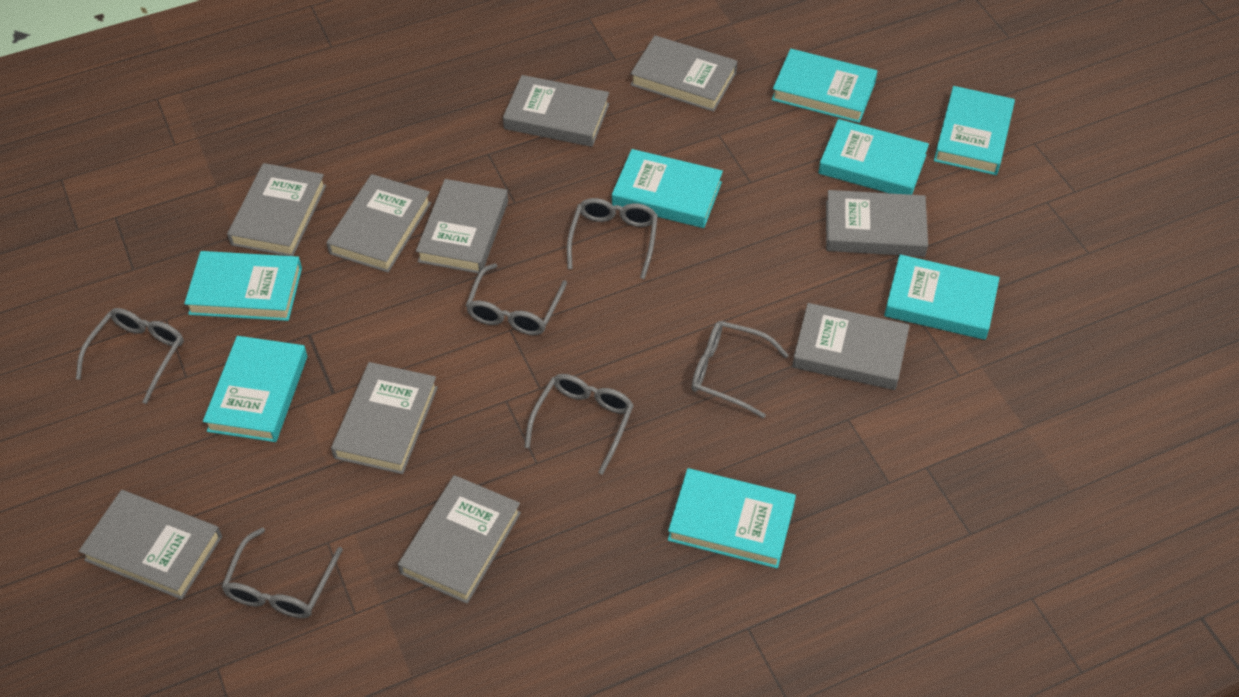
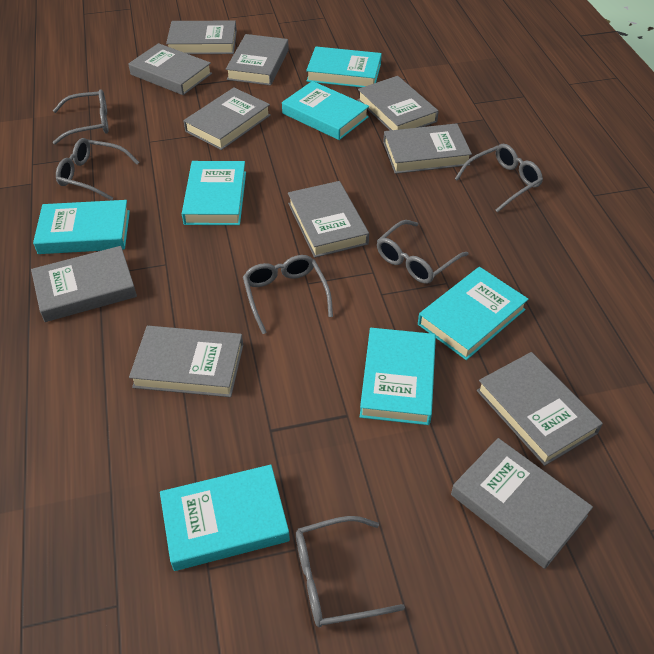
grey book: 10 -> 11
turquoise book: 8 -> 7

